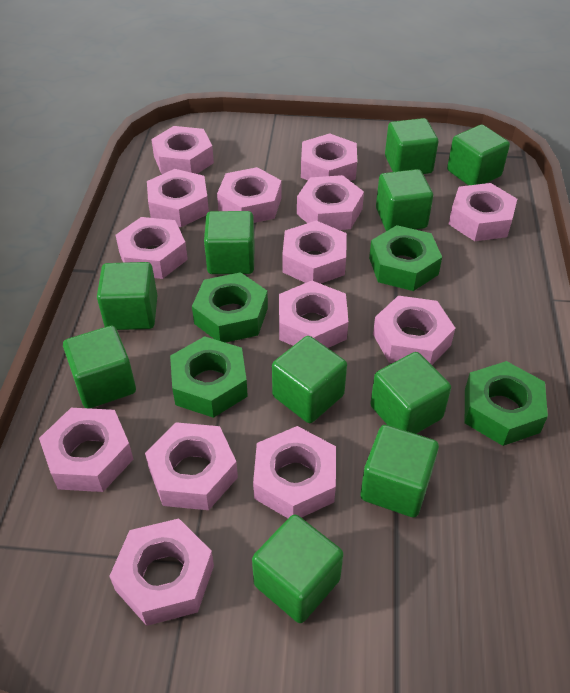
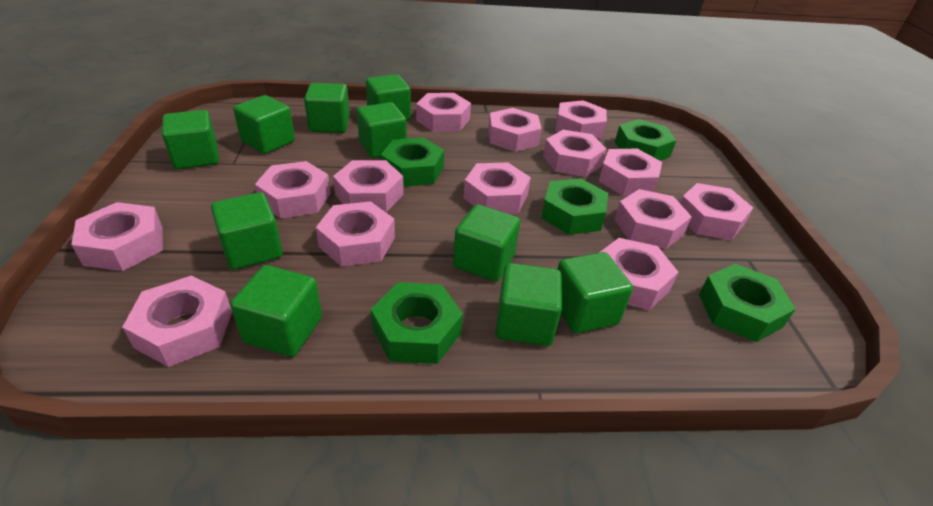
green nut: 4 -> 5

